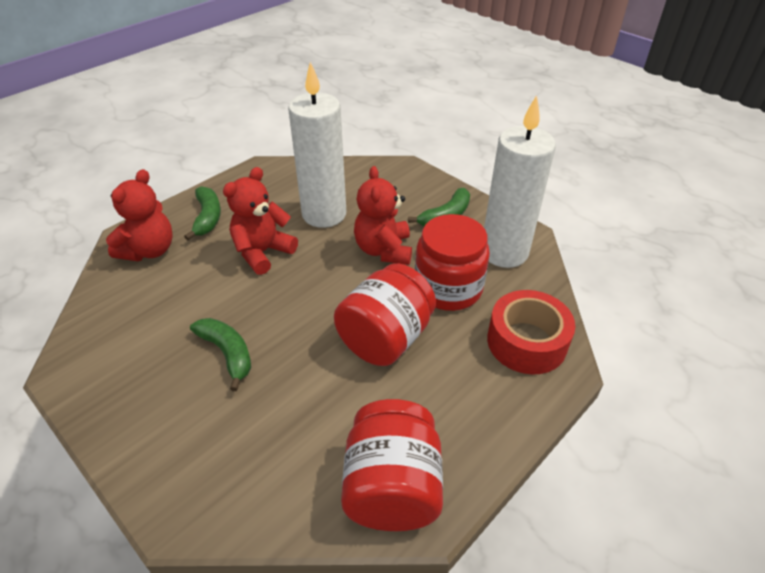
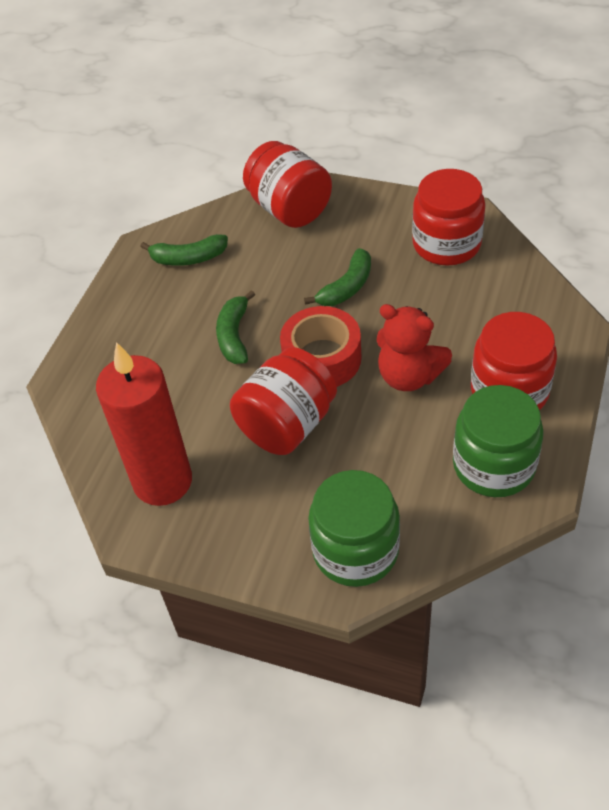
green jar: 0 -> 2
red candle: 0 -> 1
red jar: 3 -> 4
red teddy bear: 3 -> 1
white candle: 2 -> 0

